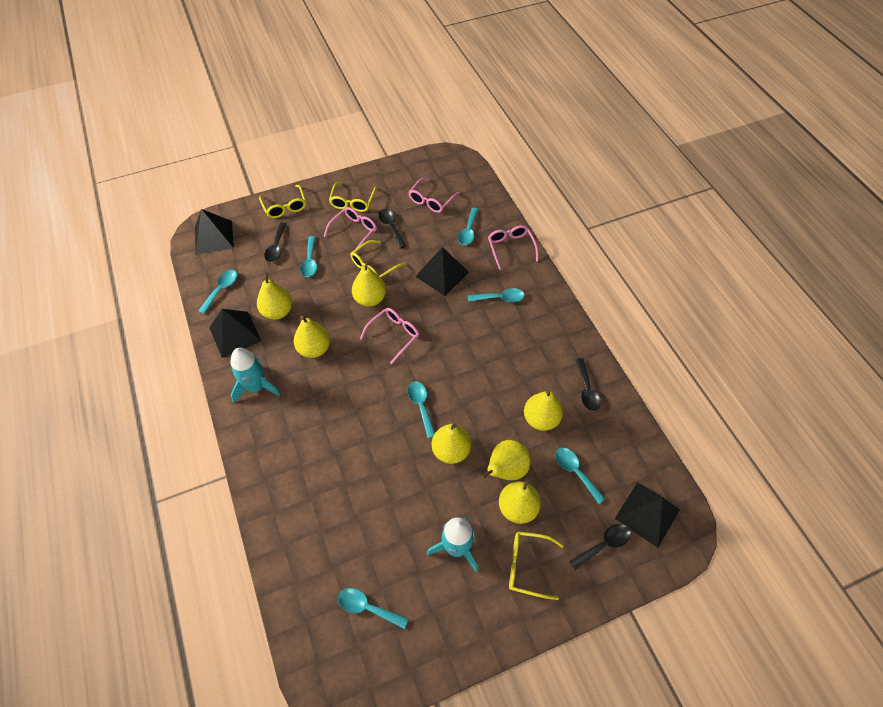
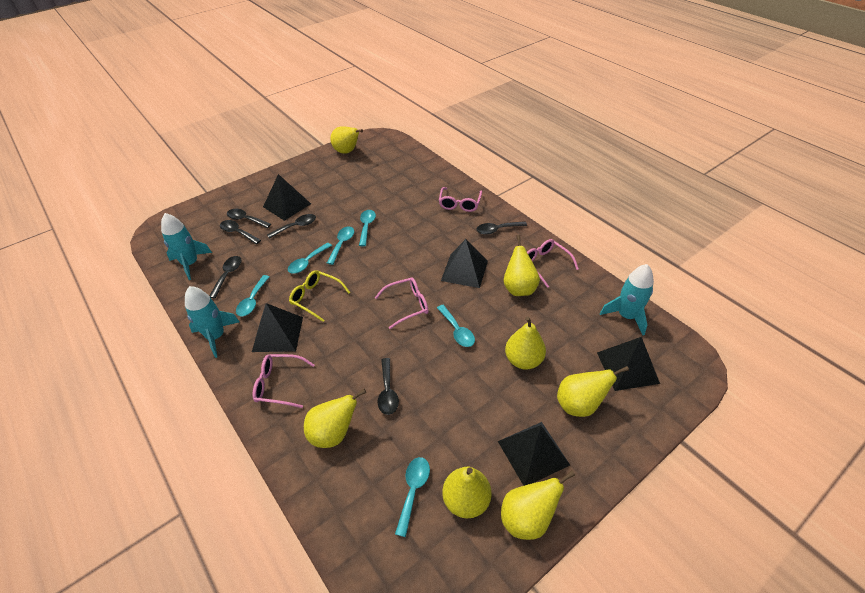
black pyramid: 4 -> 5
black spoon: 4 -> 6
turquoise rocket: 2 -> 3
turquoise spoon: 7 -> 6
yellow glasses: 4 -> 1

